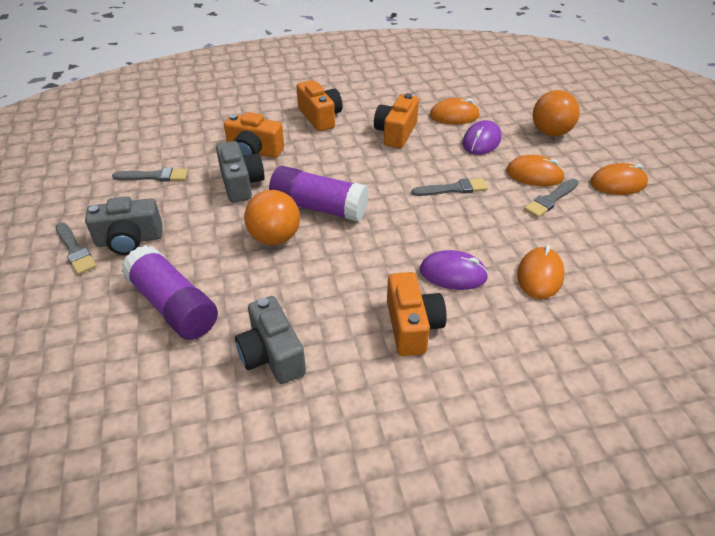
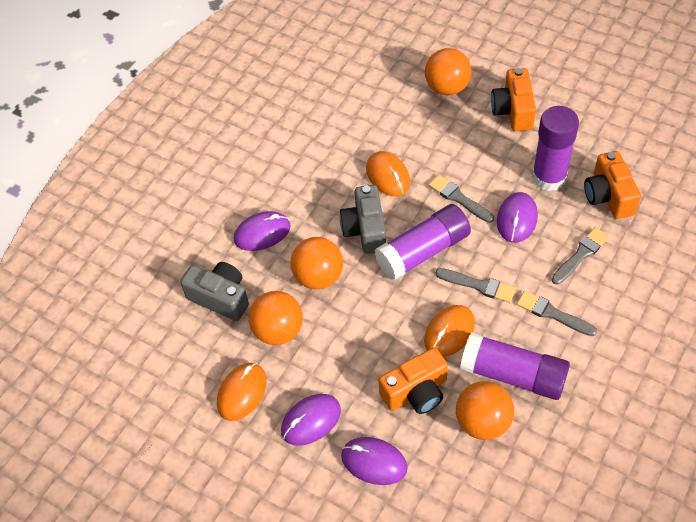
grey camera: 3 -> 2
orange ball: 2 -> 4
orange camera: 4 -> 3
orange mouse: 4 -> 3
purple glue stick: 2 -> 3
purple mouse: 2 -> 4

